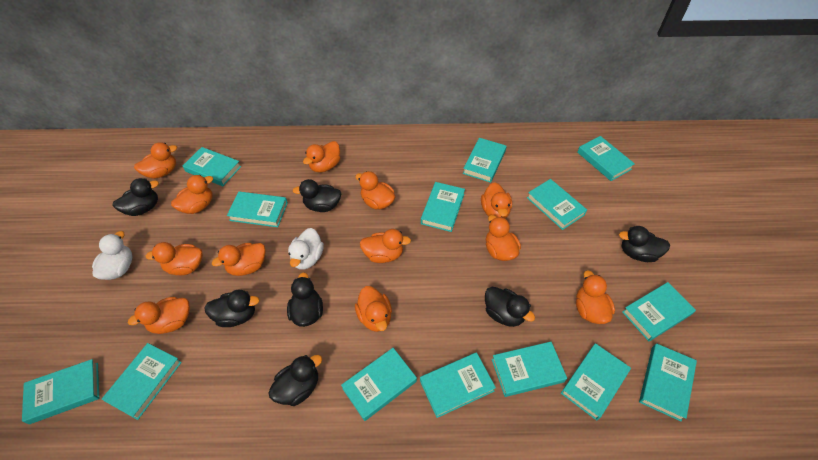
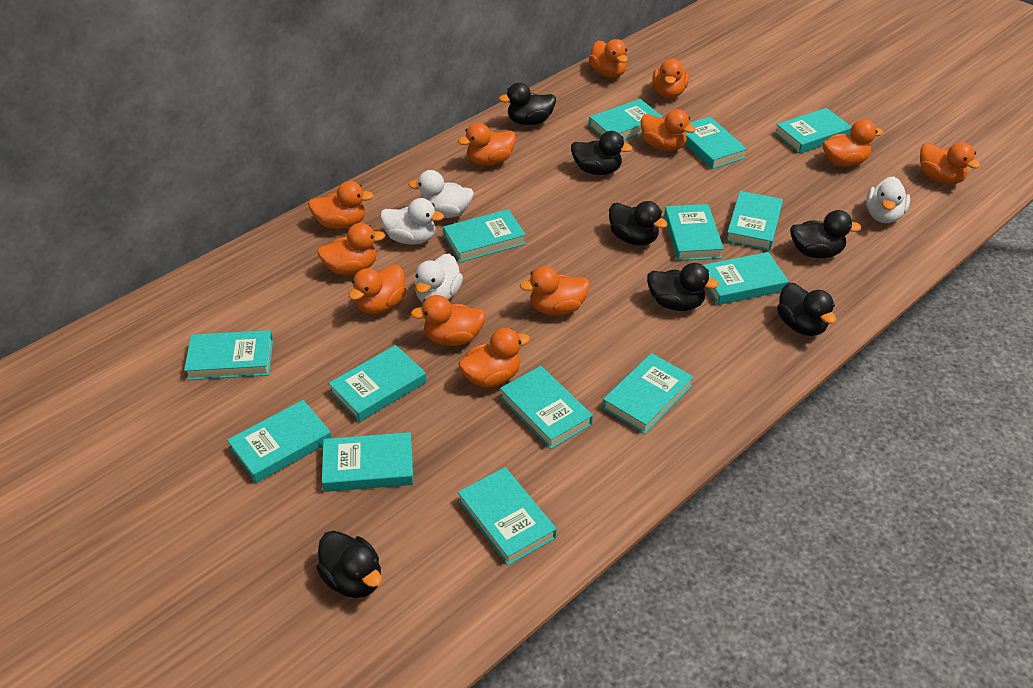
white duck: 2 -> 4

